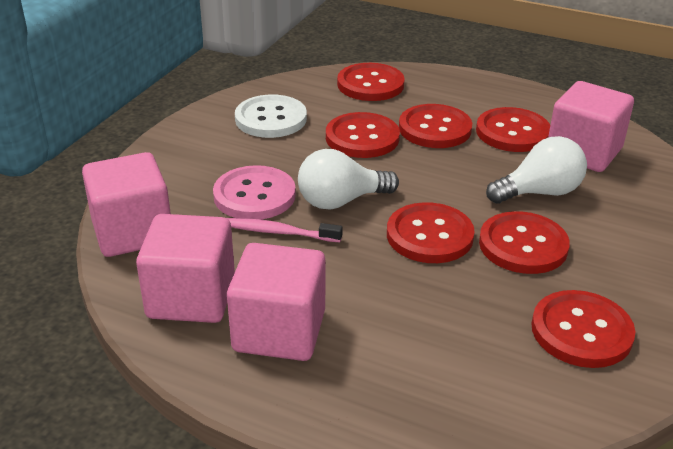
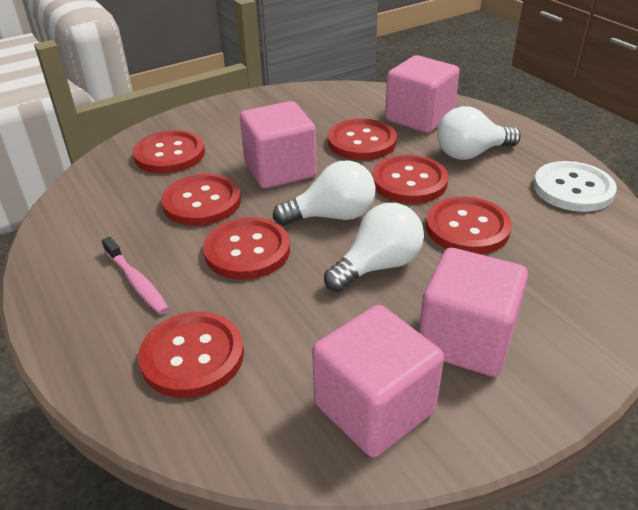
pink button: 1 -> 0
white light bulb: 2 -> 3

